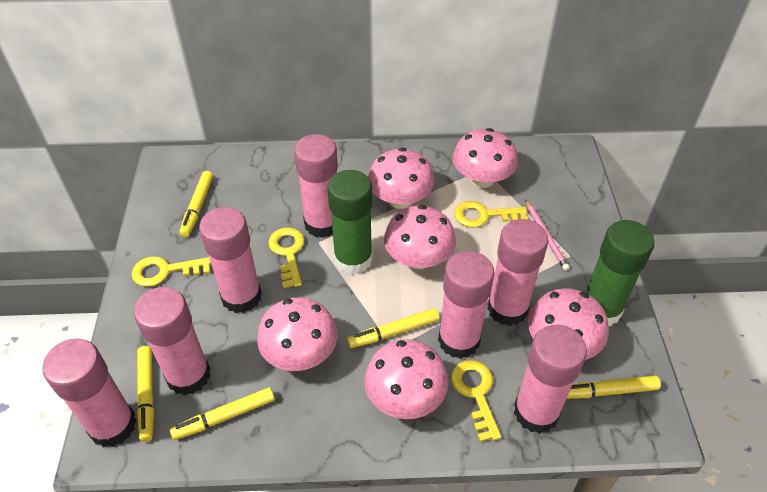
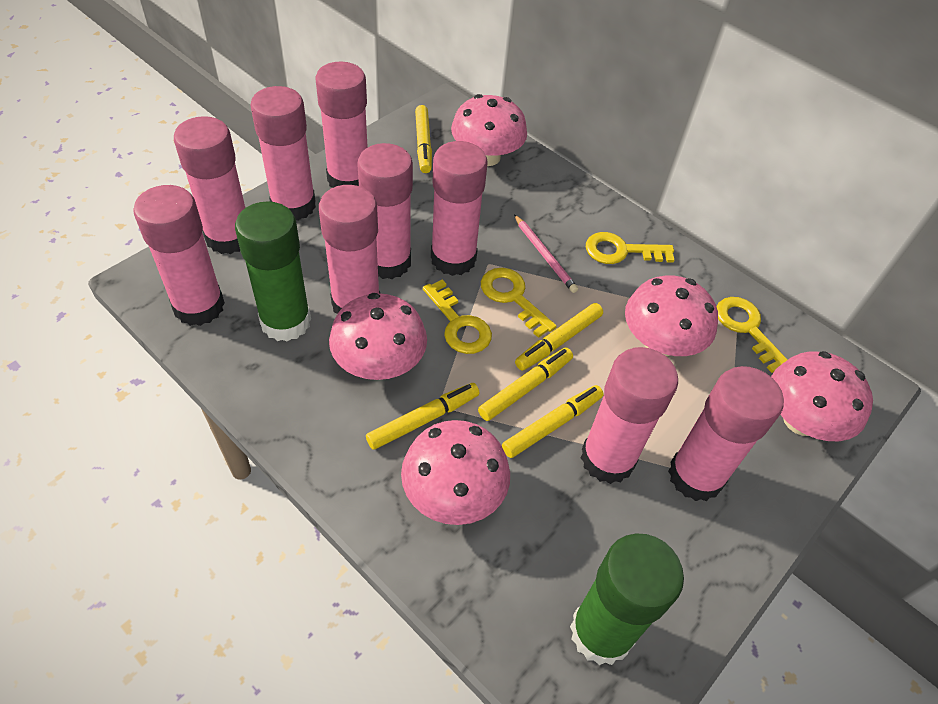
pink glue stick: 7 -> 9
pink mushroom: 6 -> 5

